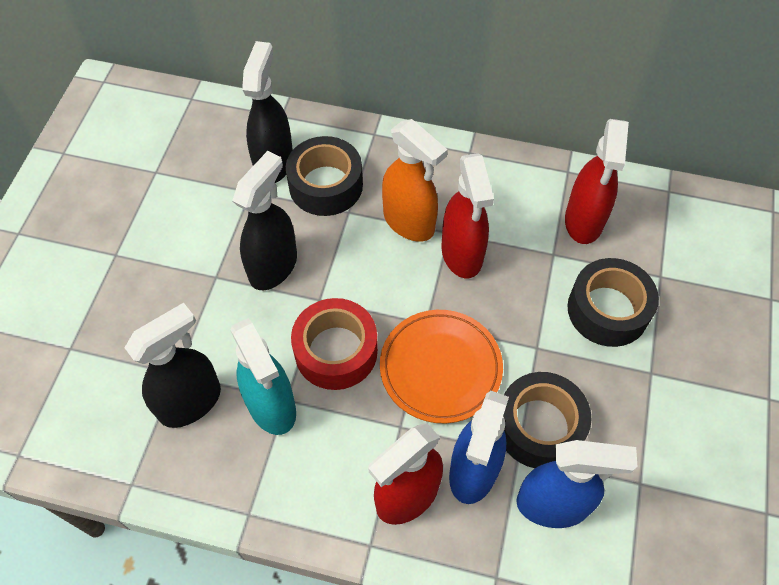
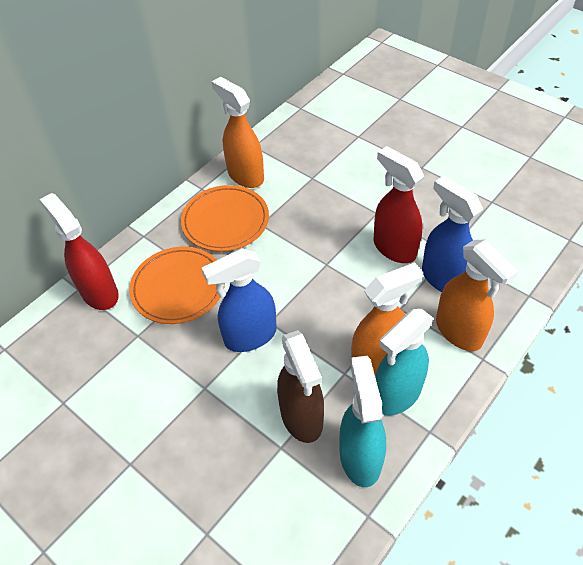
black spray bottle: 3 -> 0
black tape: 3 -> 0
brown spray bottle: 0 -> 1
orange plate: 1 -> 2
orange spray bottle: 1 -> 3
red spray bottle: 3 -> 2
red tape: 1 -> 0
turquoise spray bottle: 1 -> 2

